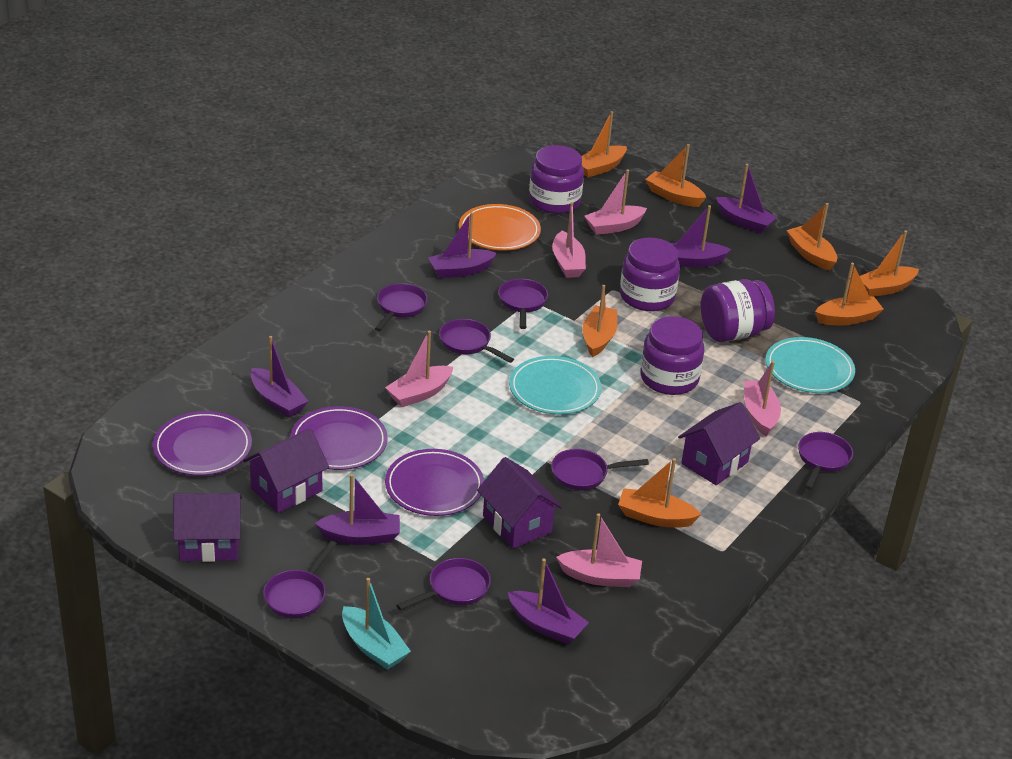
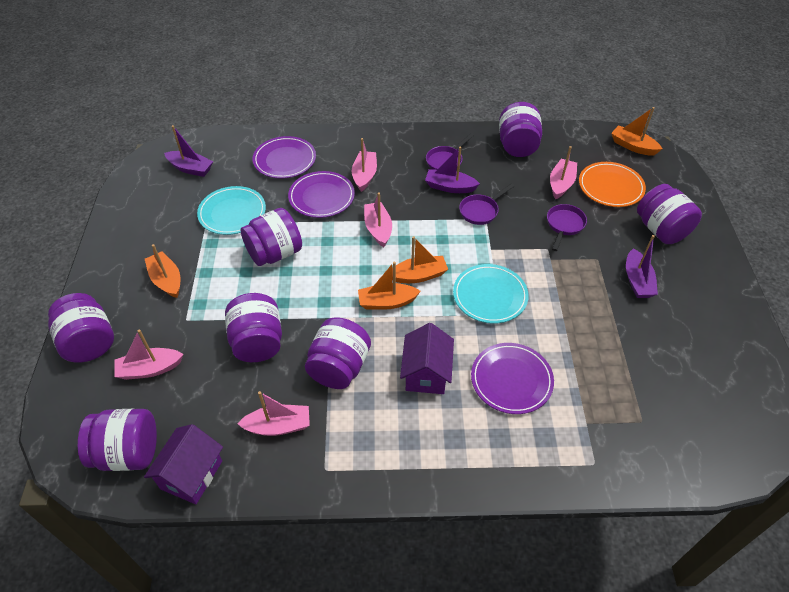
orange boat: 7 -> 4
purple boat: 6 -> 3
purple house: 4 -> 2
purple jar: 4 -> 7
purple pan: 7 -> 3
turquoise boat: 1 -> 0

